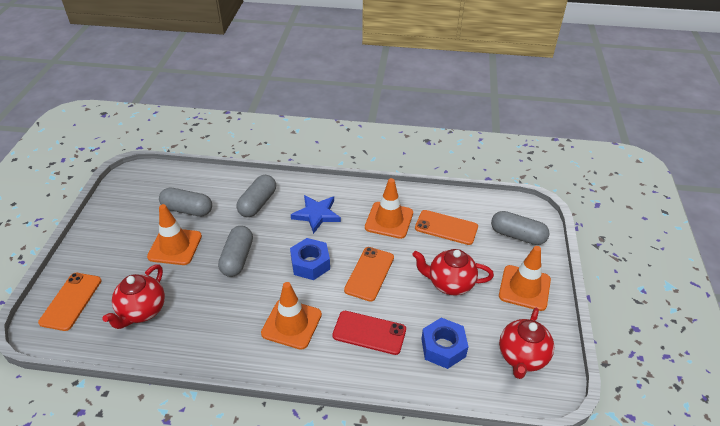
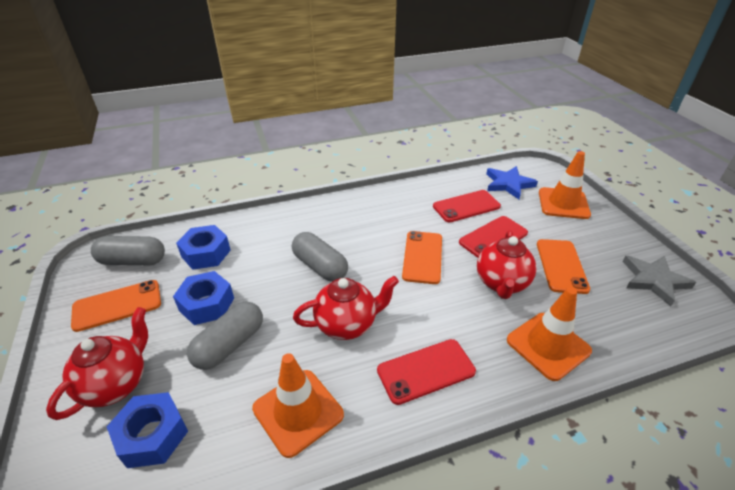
blue nut: 2 -> 3
grey capsule: 4 -> 3
grey star: 0 -> 1
orange traffic cone: 4 -> 3
red phone: 1 -> 3

